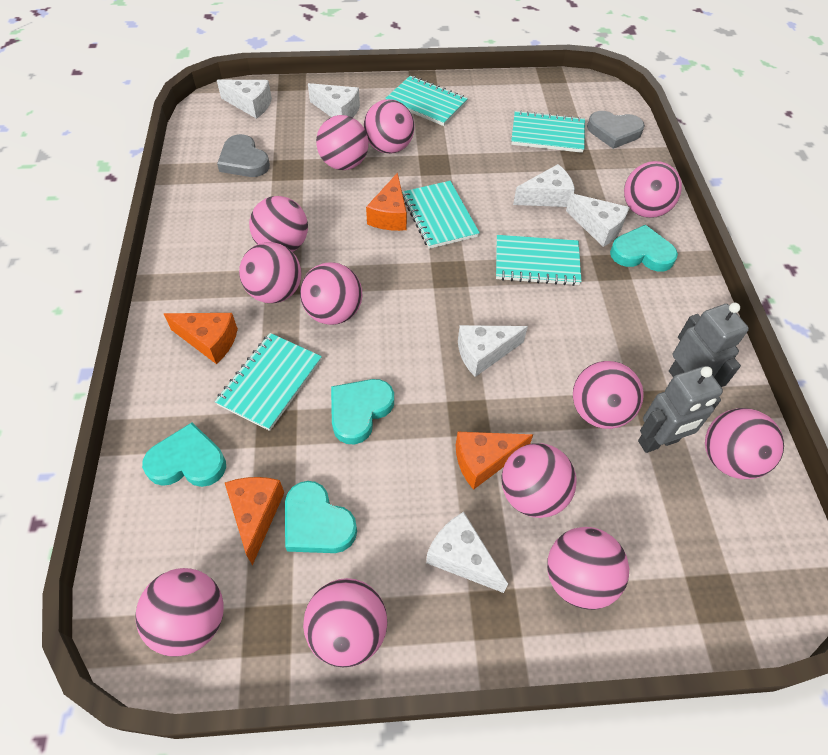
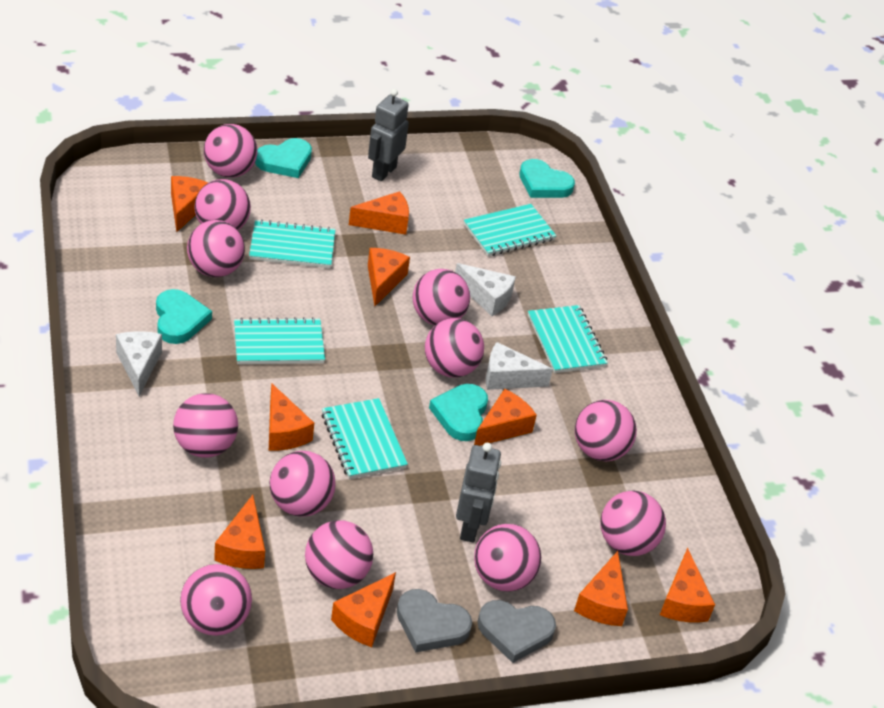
orange cheese: 4 -> 9
white cheese: 6 -> 3

